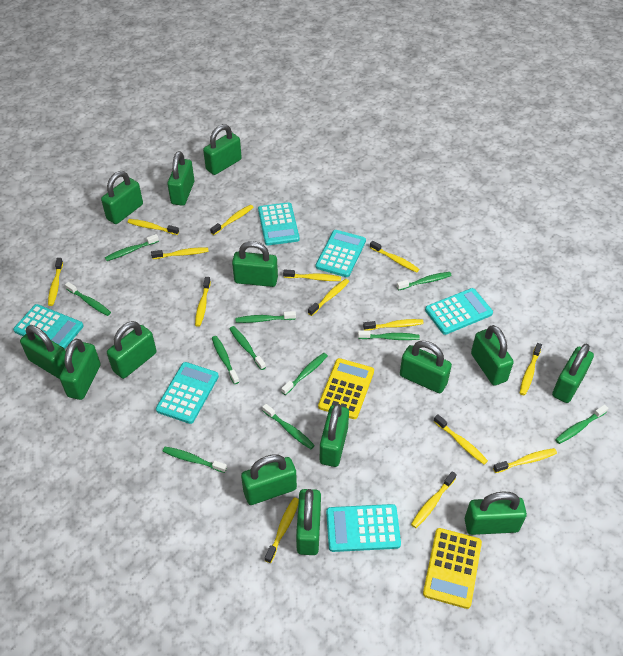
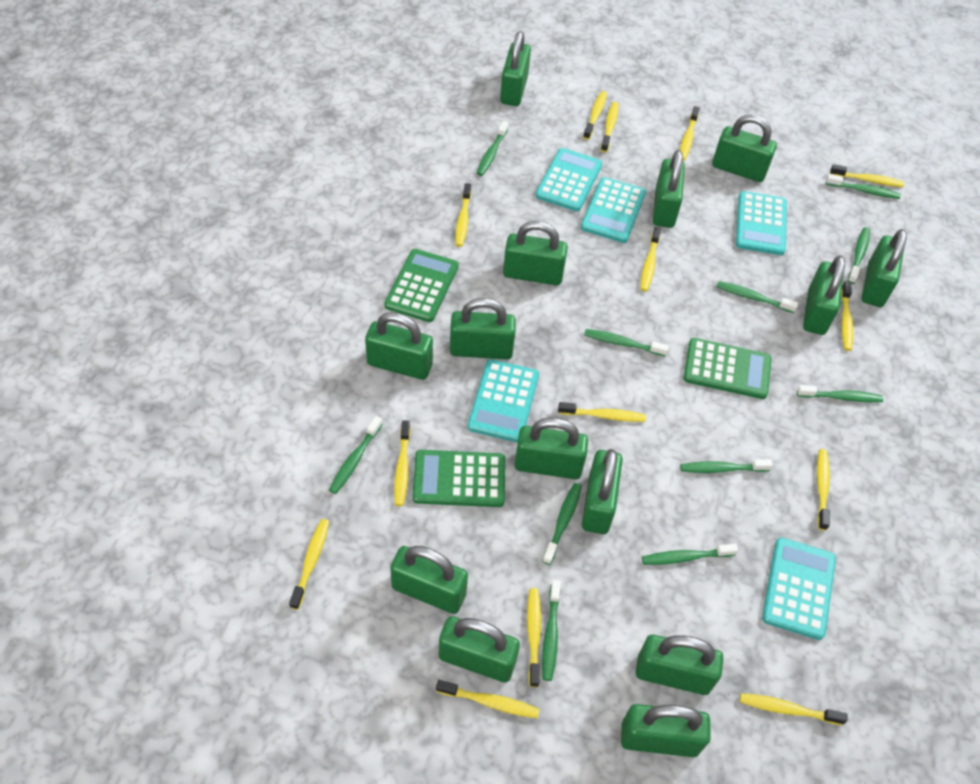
green calculator: 0 -> 3
turquoise calculator: 6 -> 5
yellow calculator: 2 -> 0

